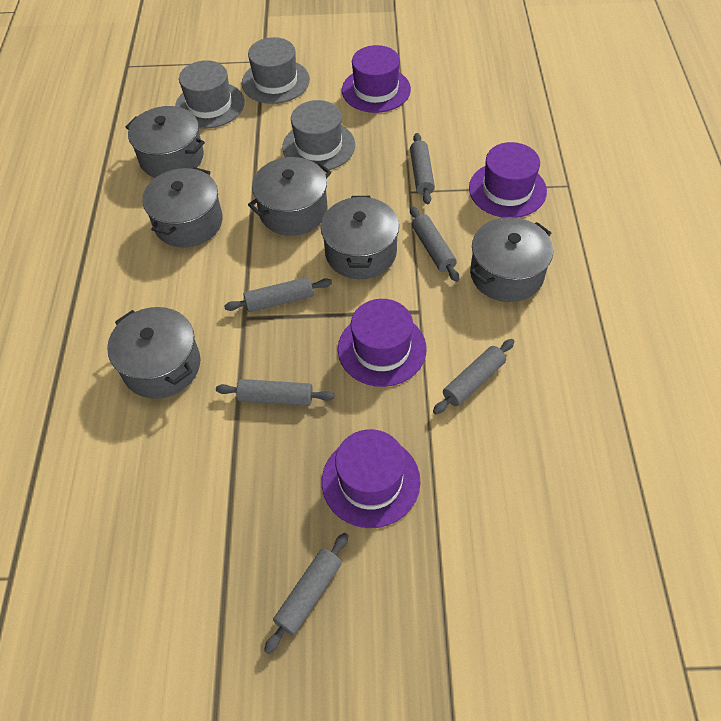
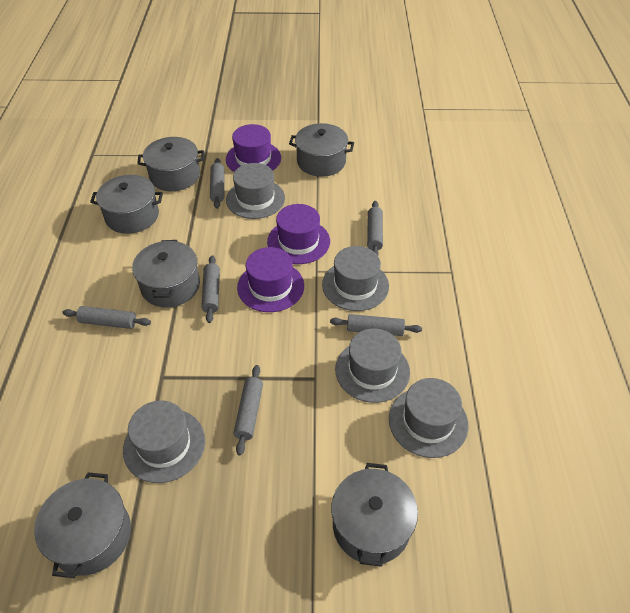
grey hat: 3 -> 5
purple hat: 4 -> 3

